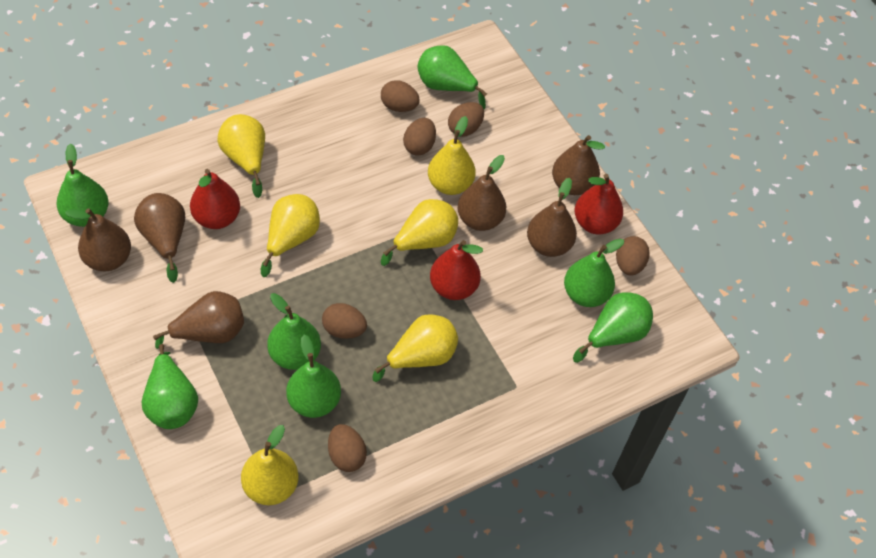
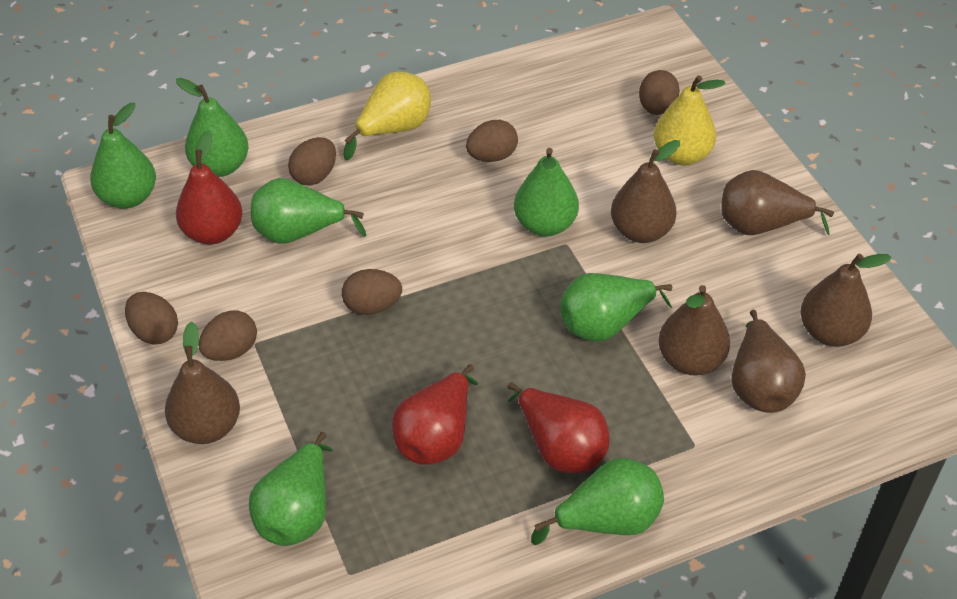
yellow pear: 6 -> 2

